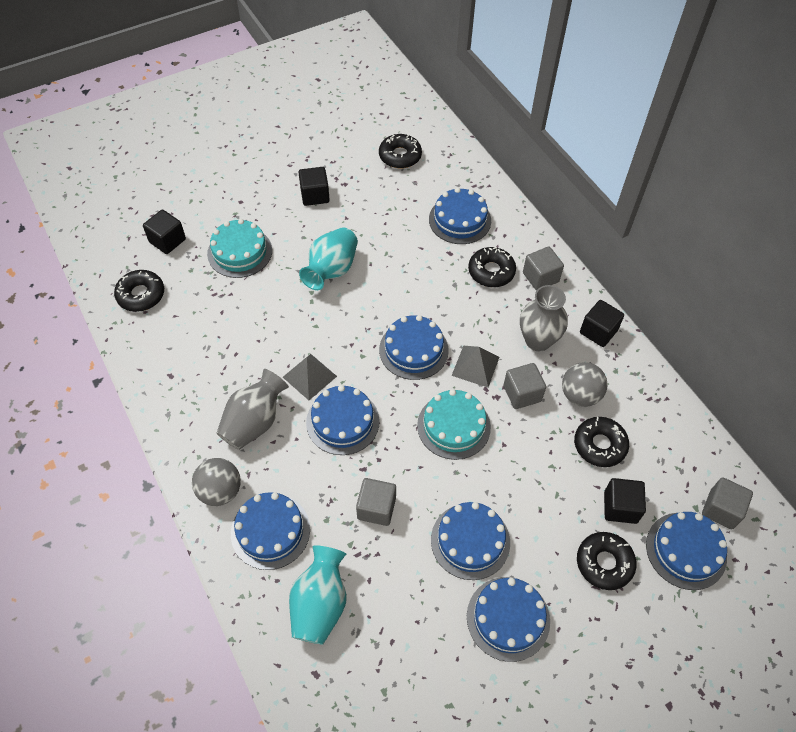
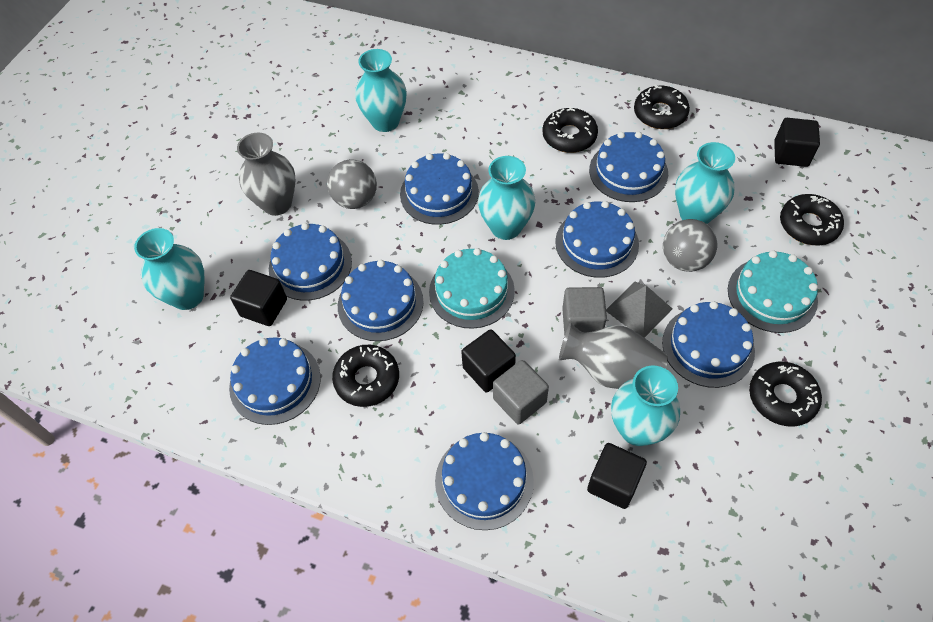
blue cake: 7 -> 8
grey cube: 4 -> 2
grey pyramid: 2 -> 1
turquoise vase: 2 -> 5

